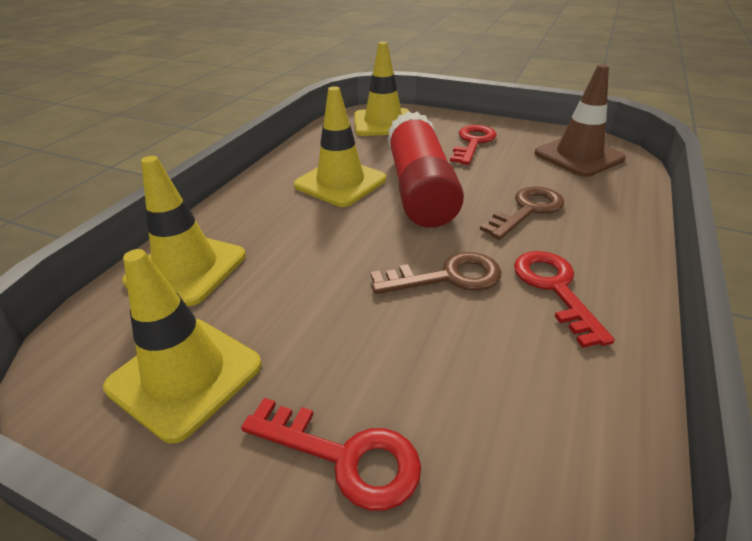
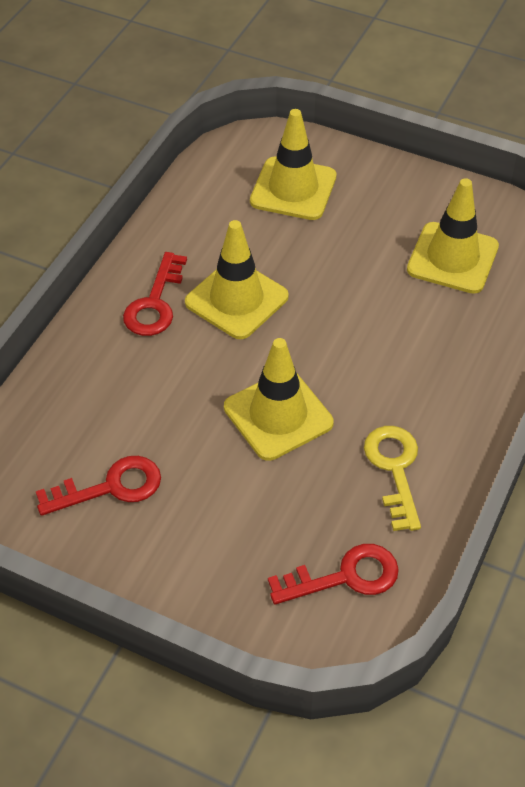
brown key: 2 -> 0
brown traffic cone: 1 -> 0
red glue stick: 1 -> 0
yellow key: 0 -> 1

